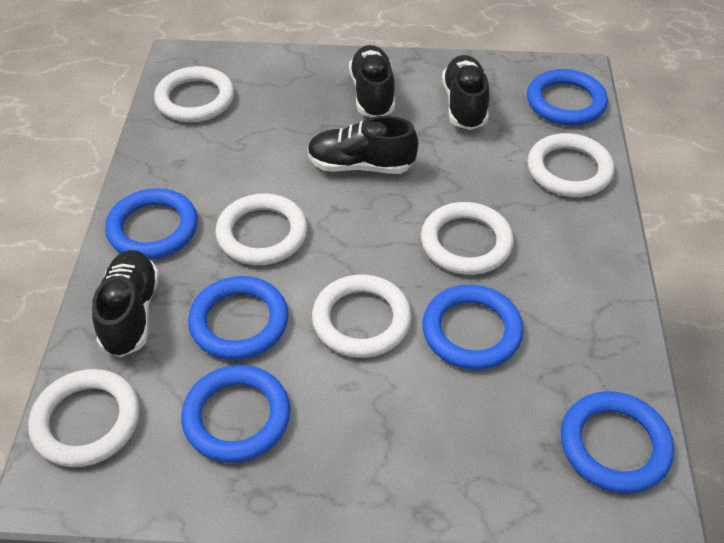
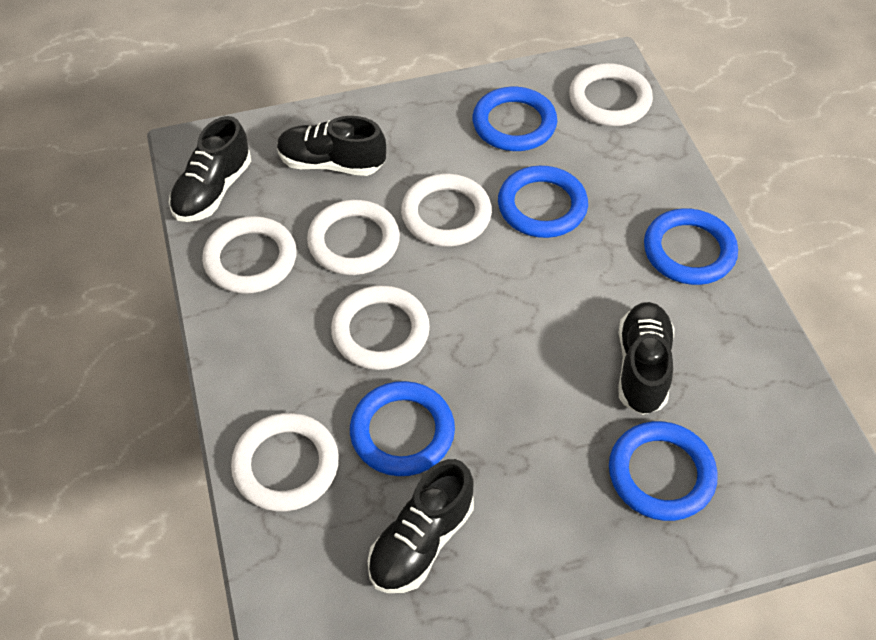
blue ring: 6 -> 5

